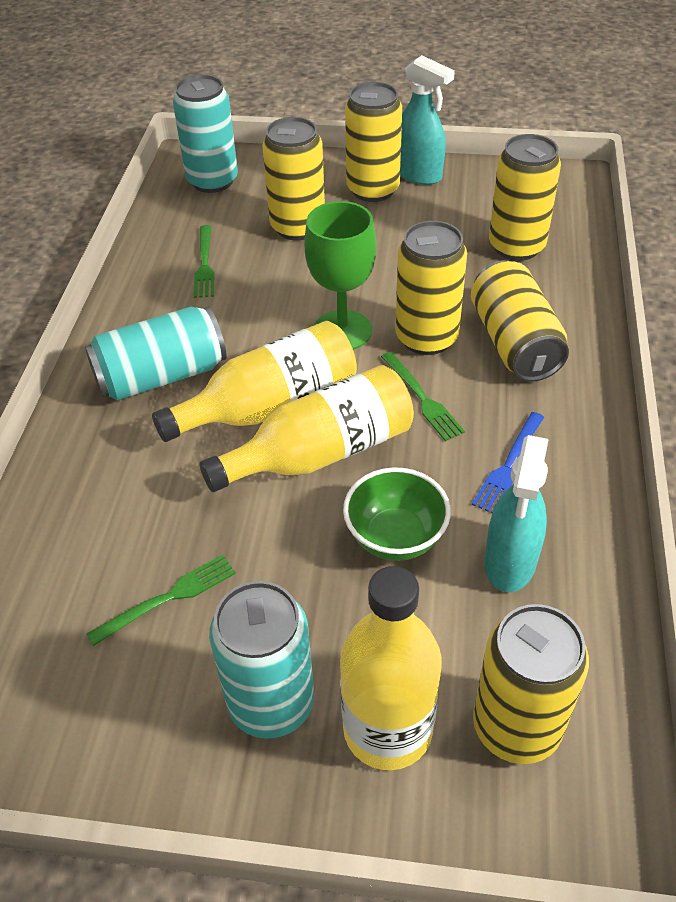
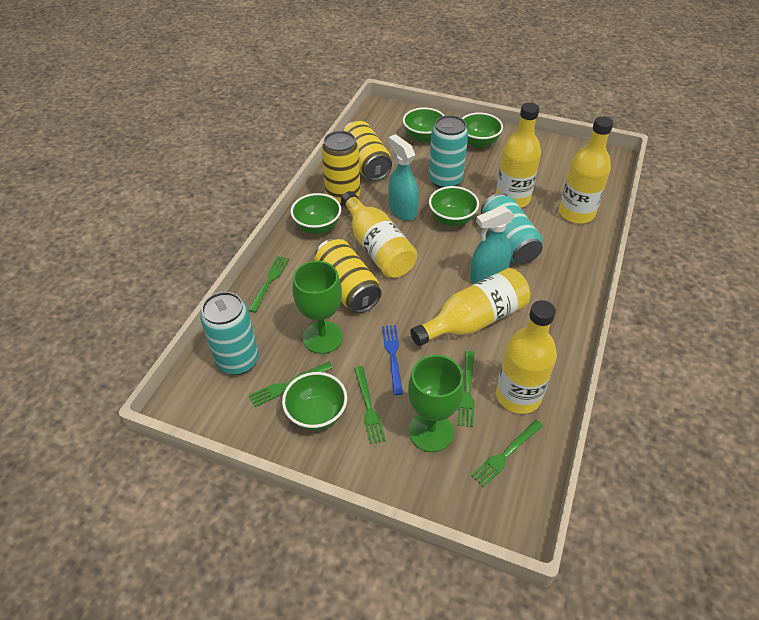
green bowl: 1 -> 5
green fork: 3 -> 5
green goblet: 1 -> 2
yellow bottle: 3 -> 5
yellow can: 6 -> 3

